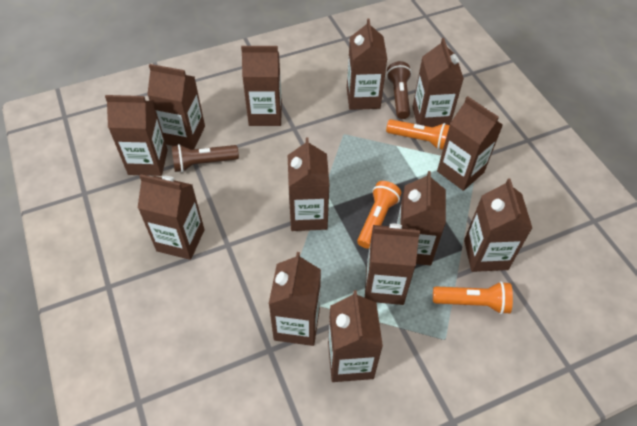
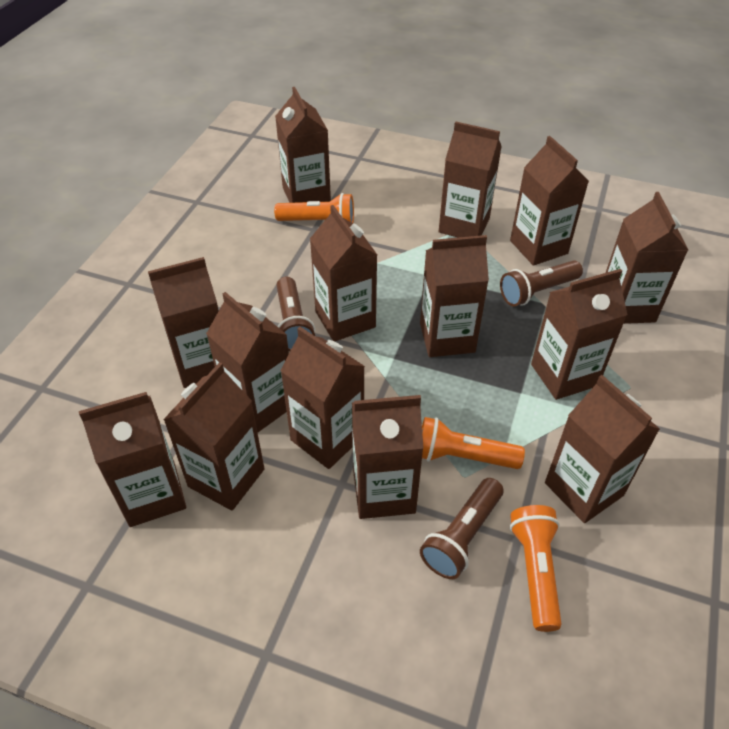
brown carton: 13 -> 14
brown flashlight: 2 -> 3

